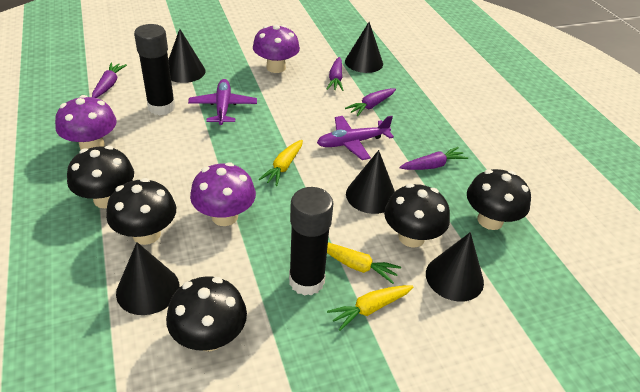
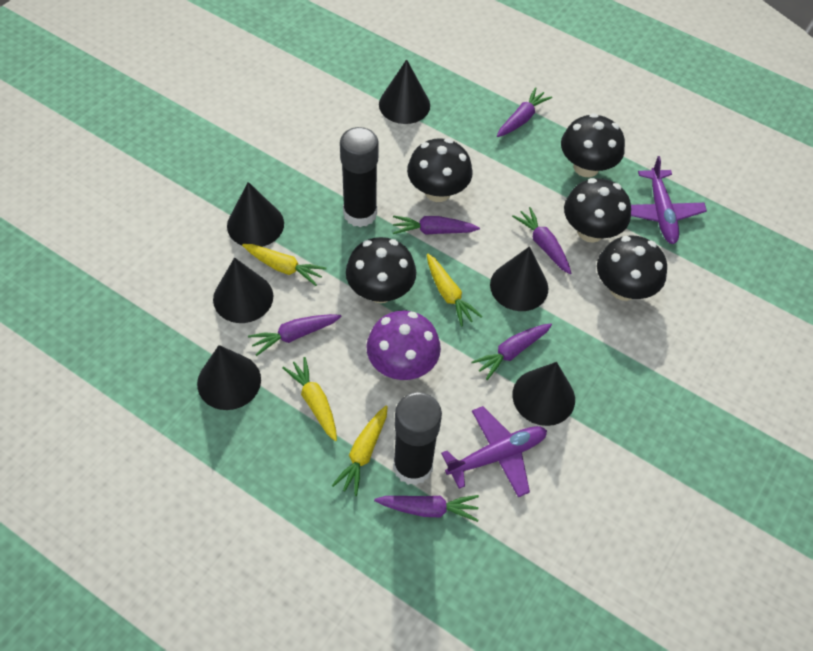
black cone: 5 -> 6
purple carrot: 4 -> 6
purple mushroom: 3 -> 1
yellow carrot: 3 -> 4

